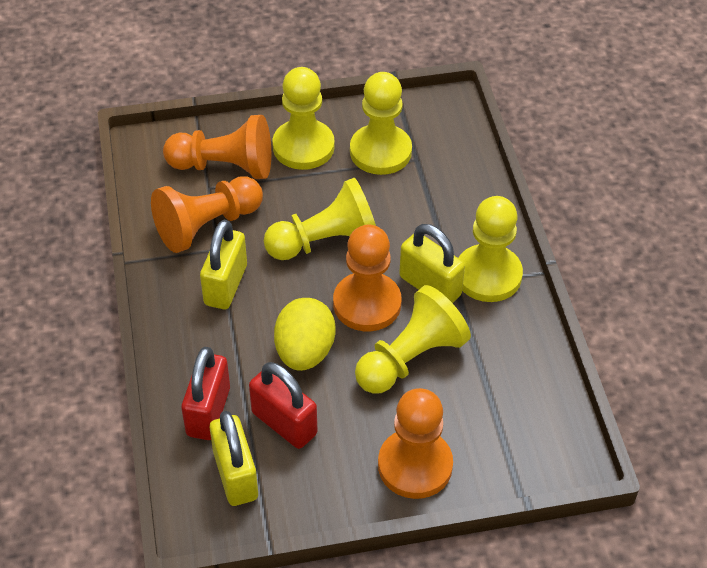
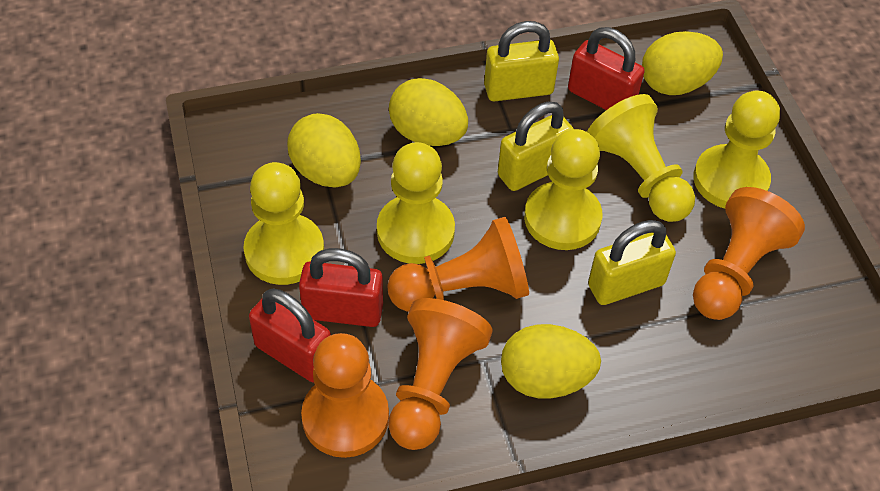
red padlock: 2 -> 3
yellow egg: 1 -> 4

